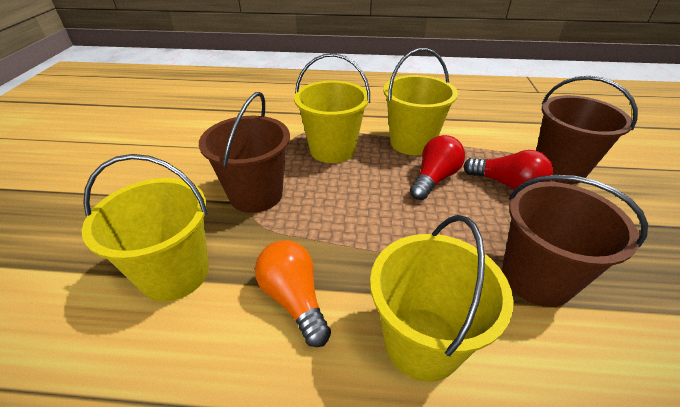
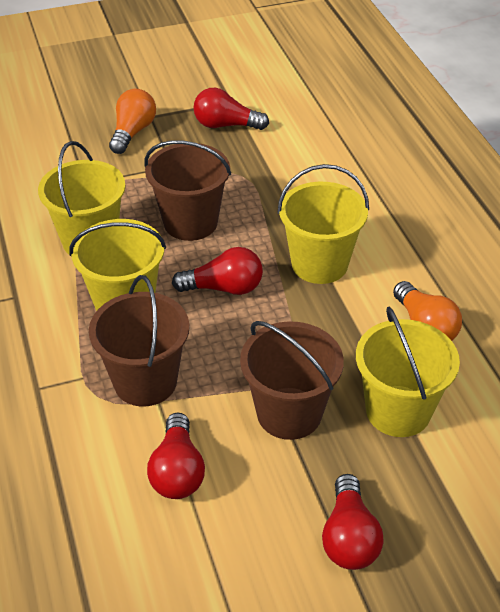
orange light bulb: 1 -> 2
red light bulb: 2 -> 4

